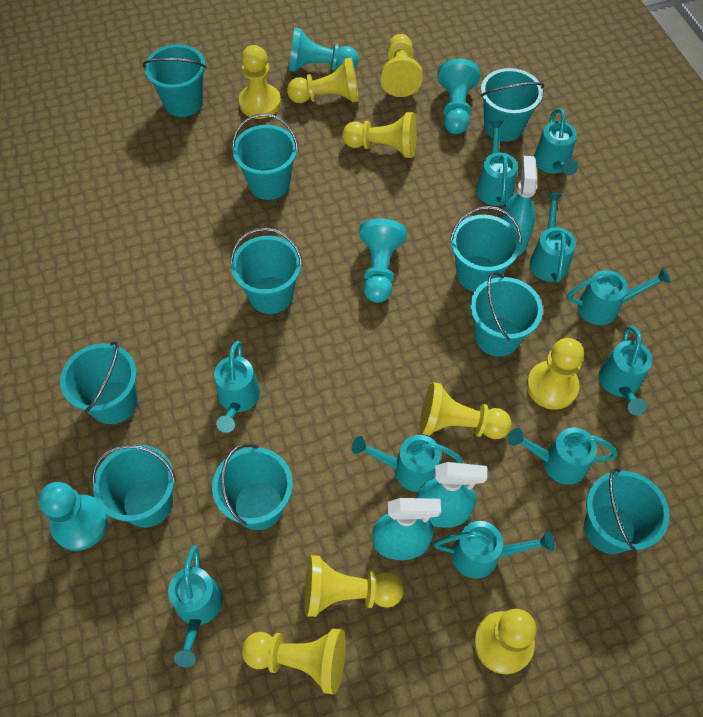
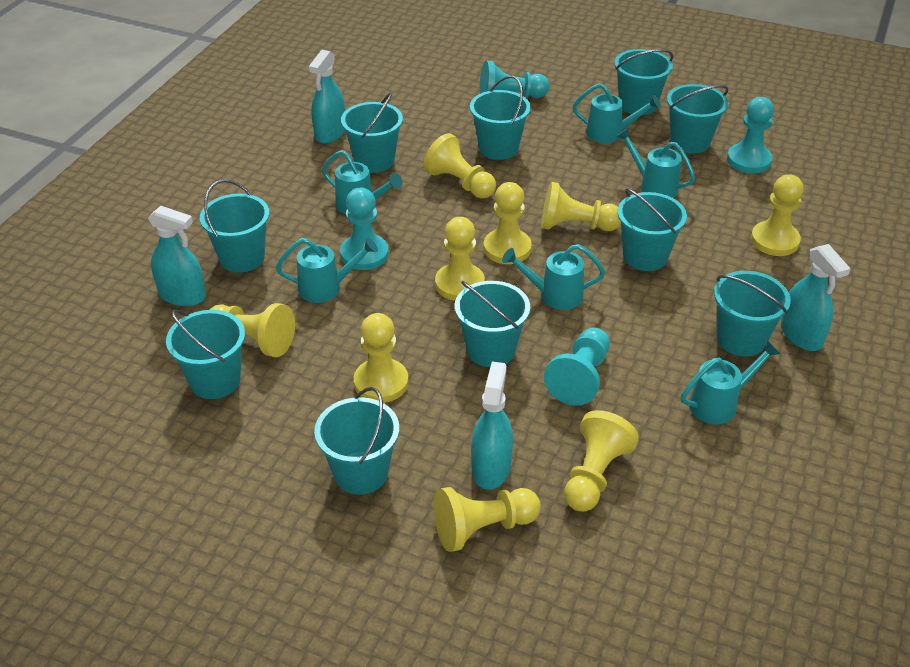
turquoise spray bottle: 3 -> 4
turquoise watering can: 10 -> 6

